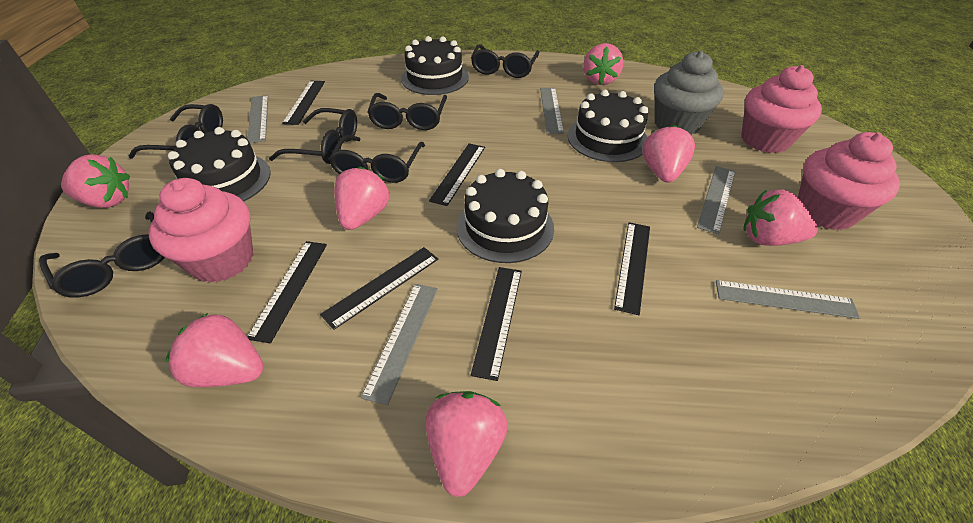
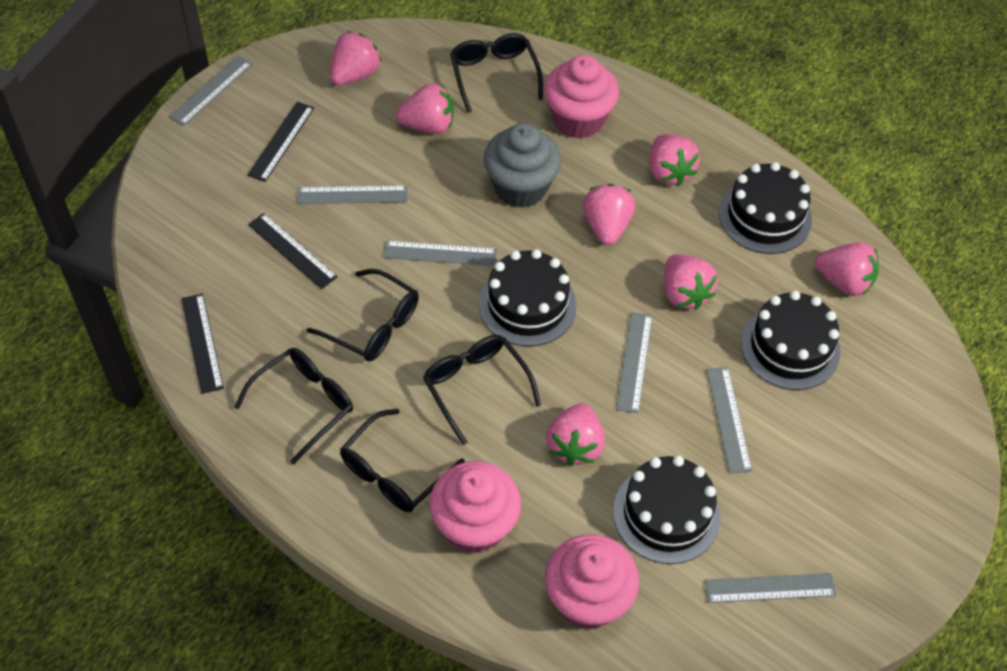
black glasses: 6 -> 5
black ruler: 6 -> 3
grey ruler: 5 -> 6

